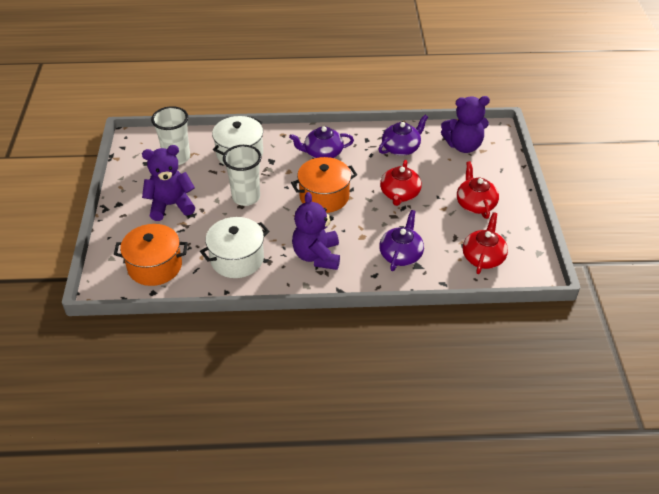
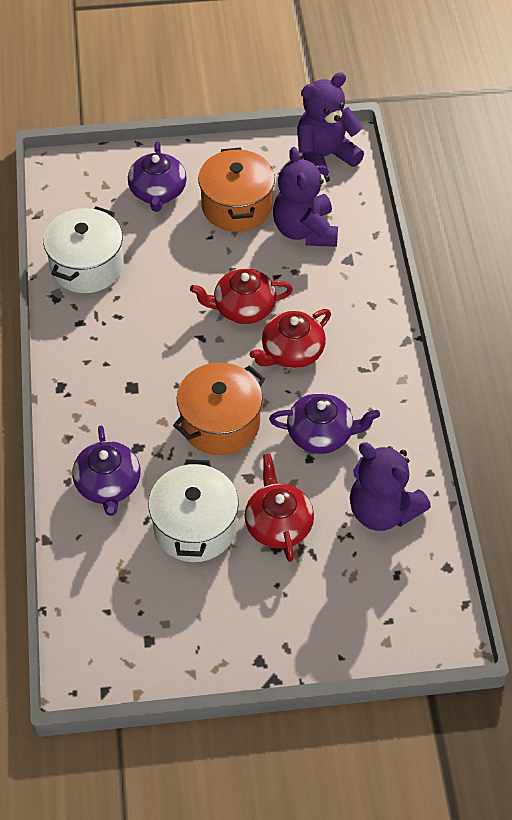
white cup: 2 -> 0

